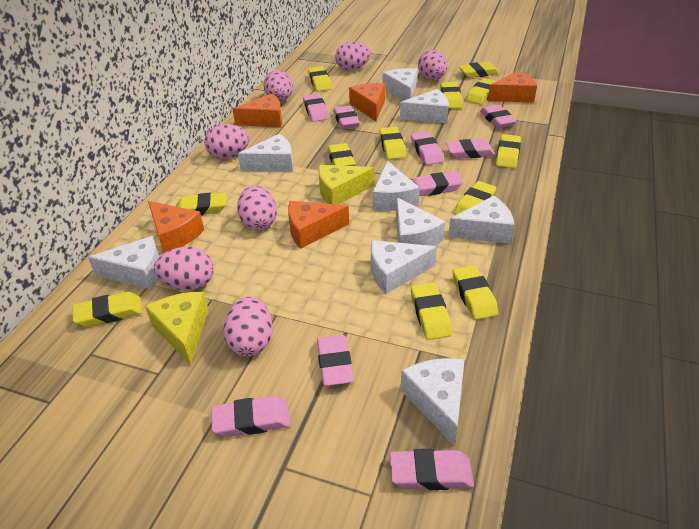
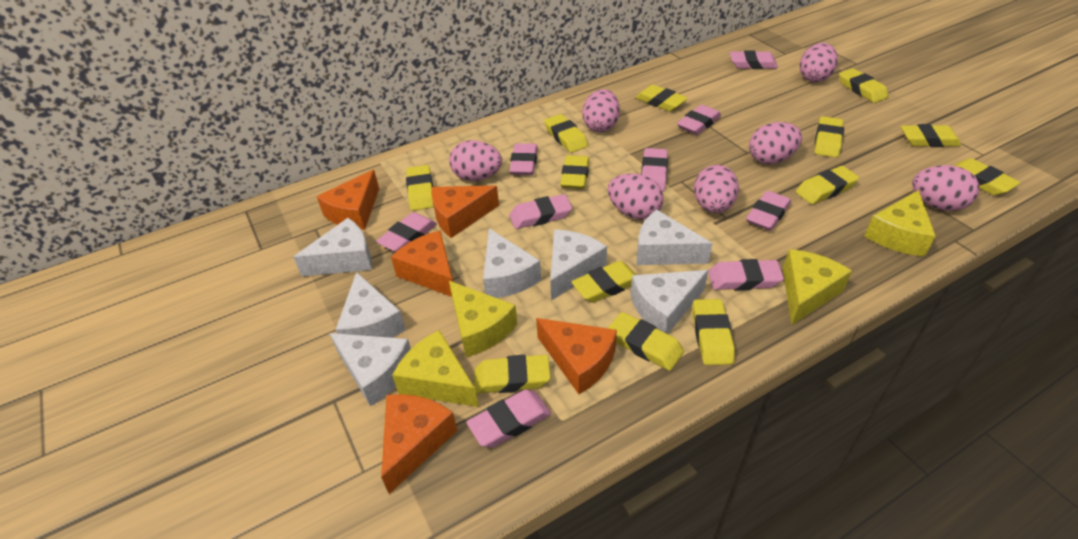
white cheese: 9 -> 7
yellow cheese: 2 -> 4
yellow eraser: 12 -> 13

